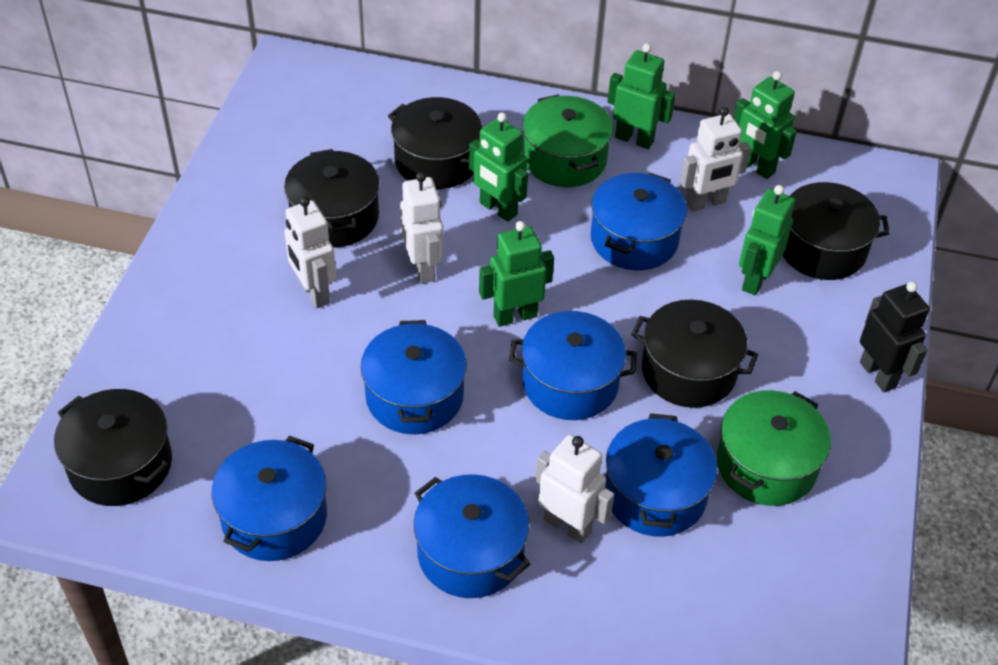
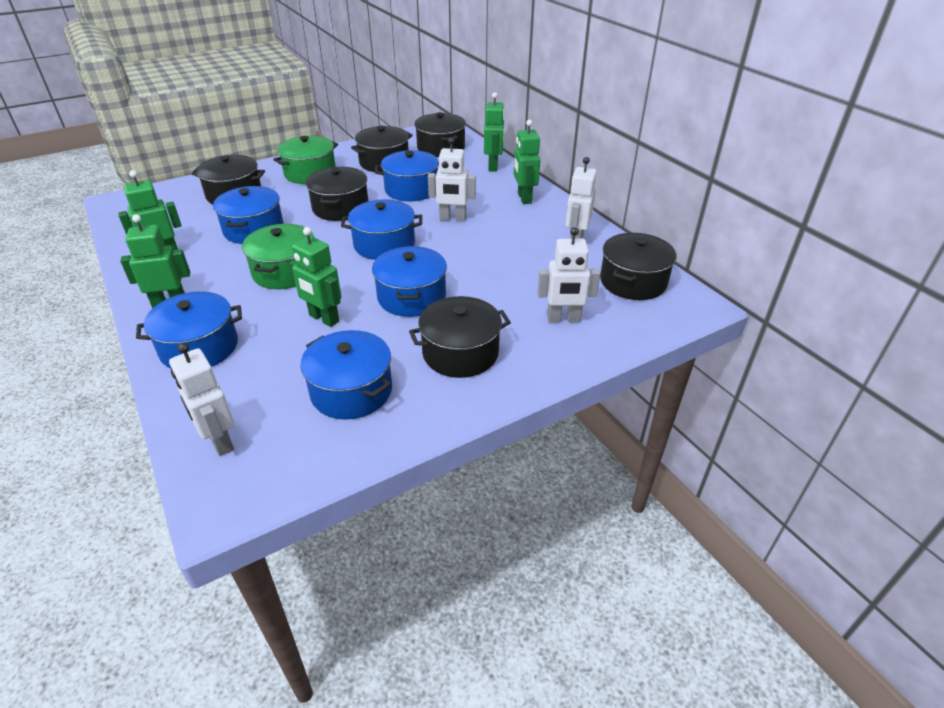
black pot: 5 -> 6
black robot: 1 -> 0

